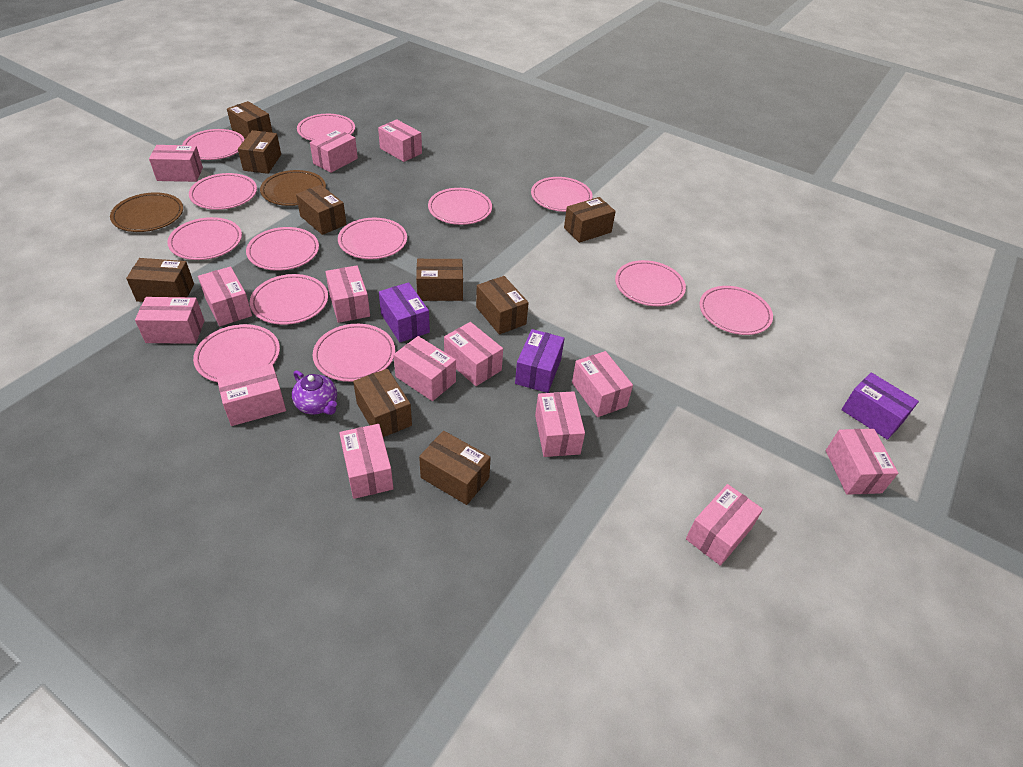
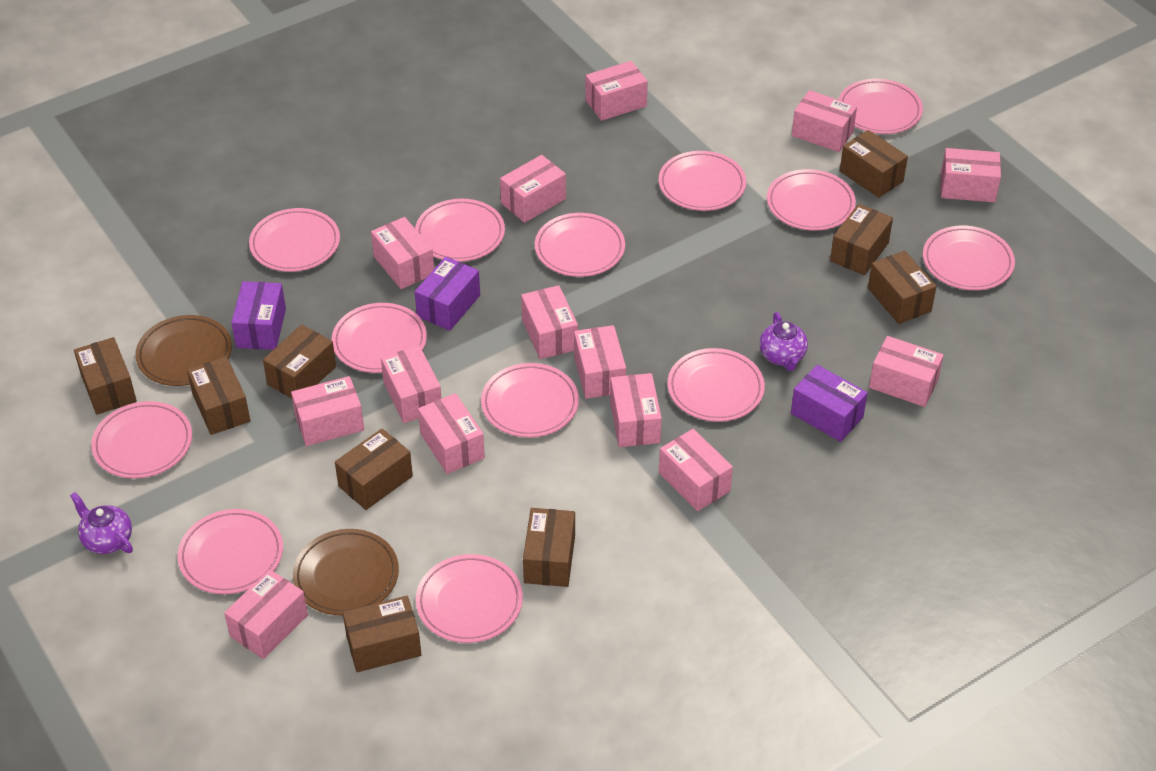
purple teapot: 1 -> 2

